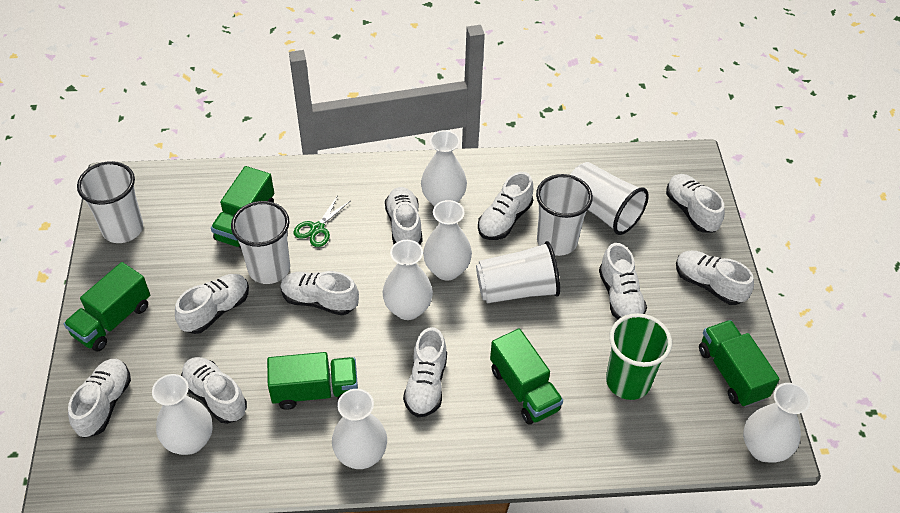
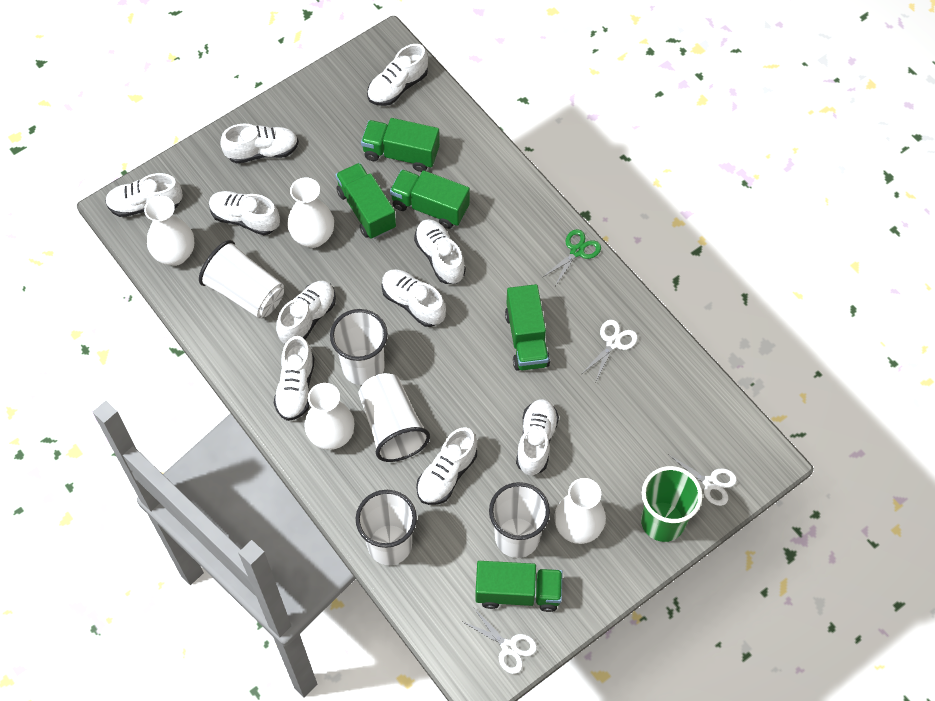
white scissors: 0 -> 3
white vase: 6 -> 4

